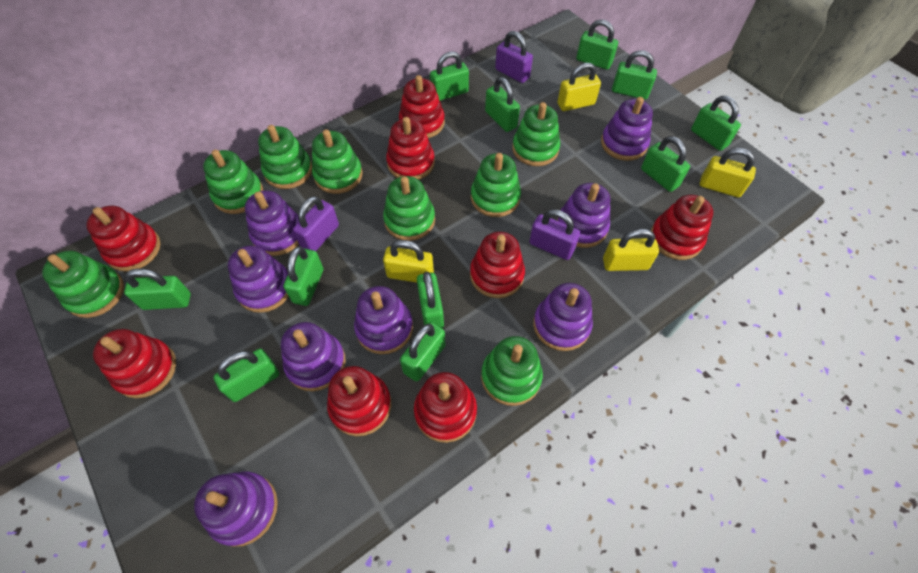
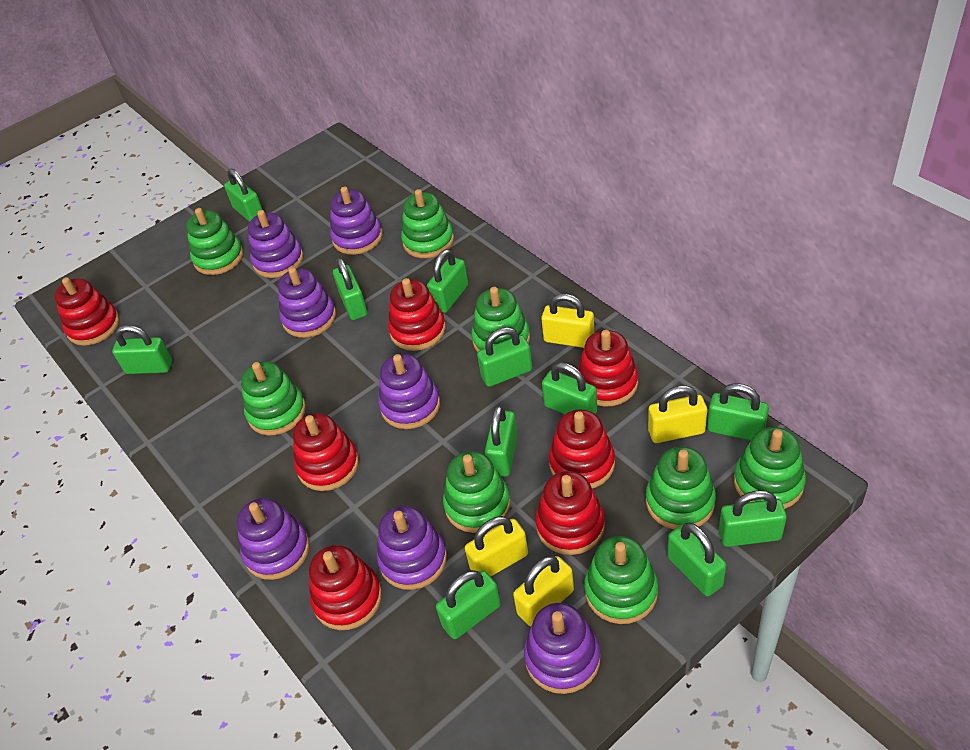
purple padlock: 3 -> 0
purple stacking toy: 8 -> 7
red stacking toy: 8 -> 7

